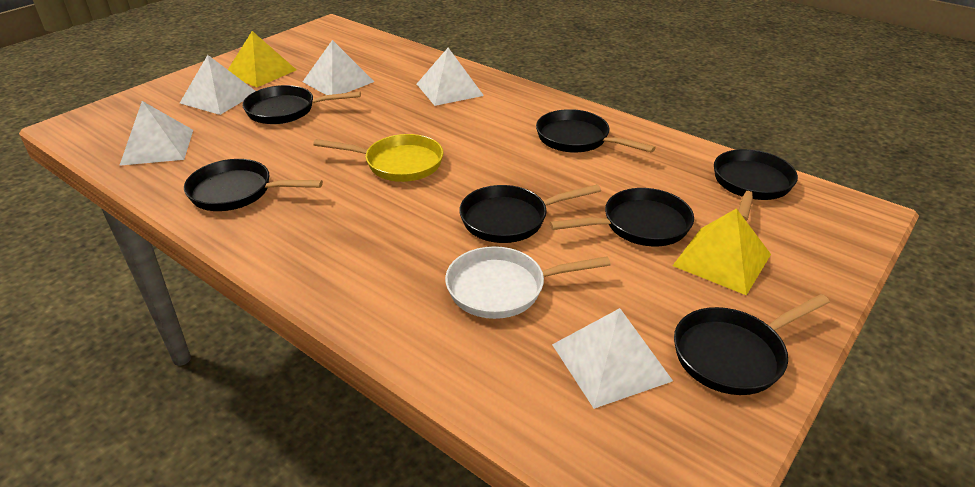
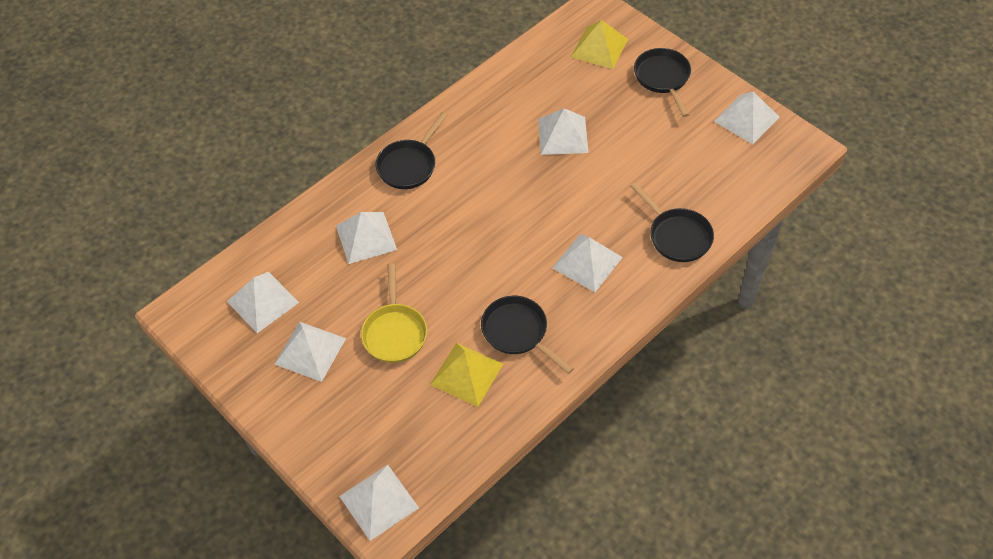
black pan: 7 -> 4
white pan: 1 -> 0
white pyramid: 5 -> 7

